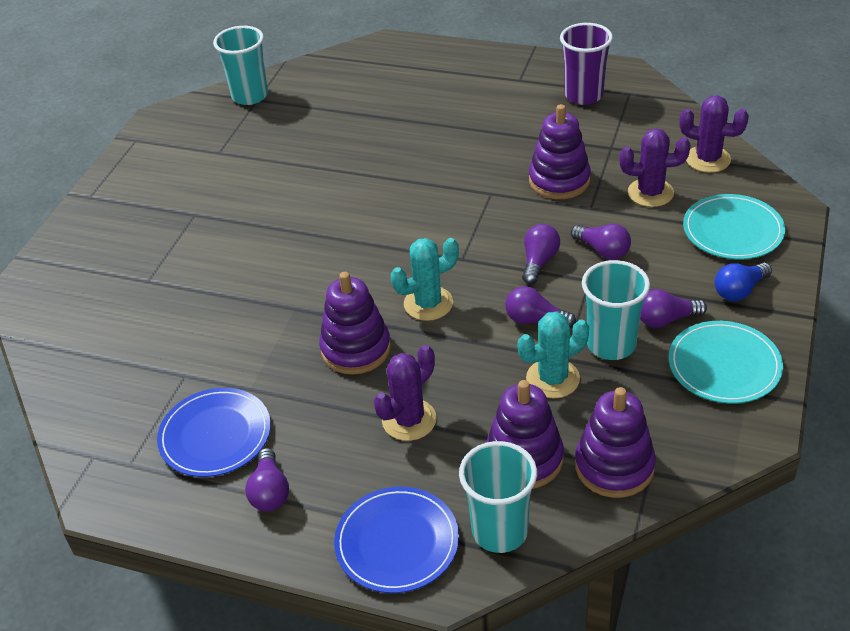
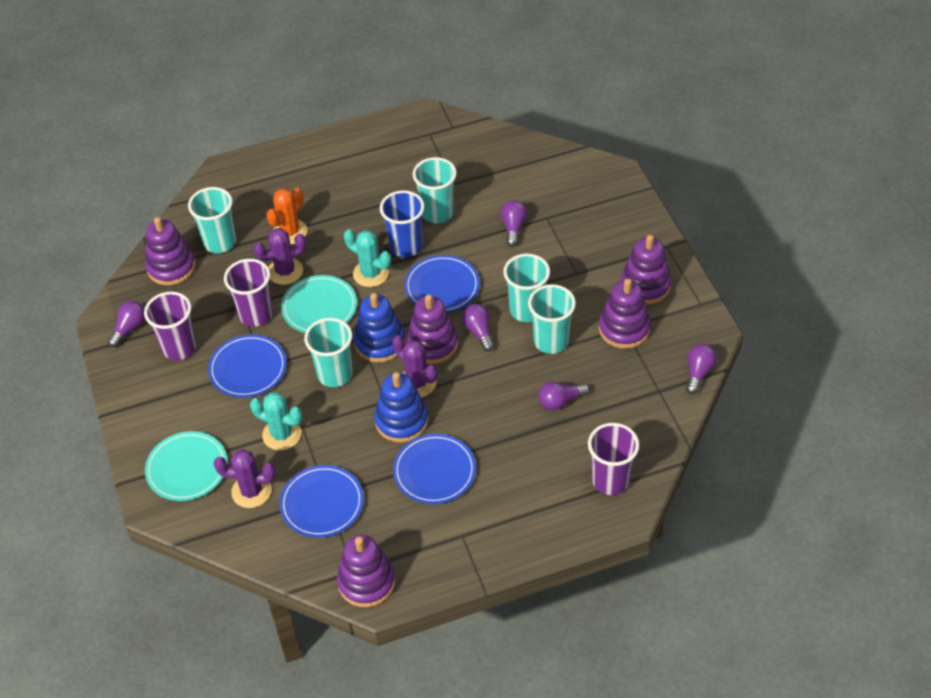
blue cup: 0 -> 1
blue light bulb: 1 -> 0
blue plate: 2 -> 4
blue stacking toy: 0 -> 2
orange cactus: 0 -> 1
purple cup: 1 -> 3
purple stacking toy: 4 -> 5
turquoise cup: 3 -> 5

